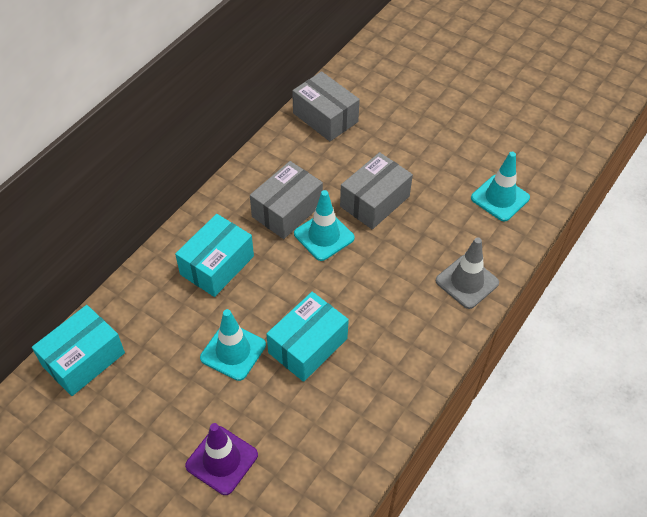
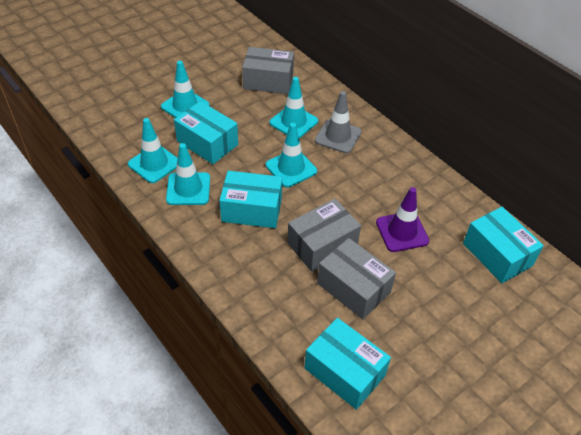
turquoise box: 3 -> 4
turquoise traffic cone: 3 -> 5

